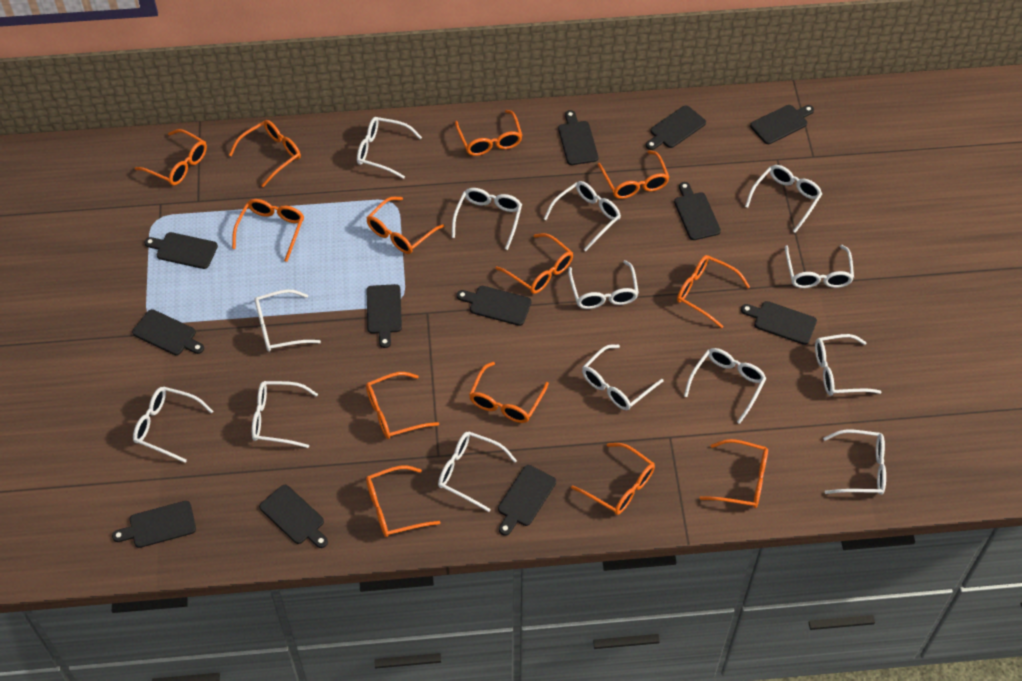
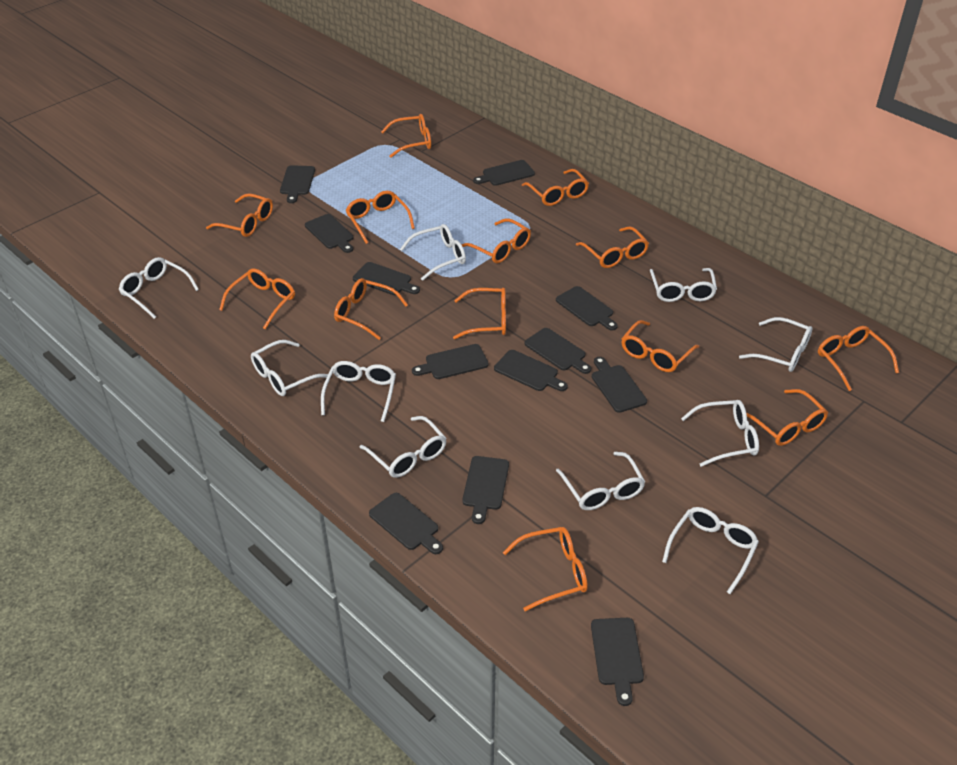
white glasses: 14 -> 10

